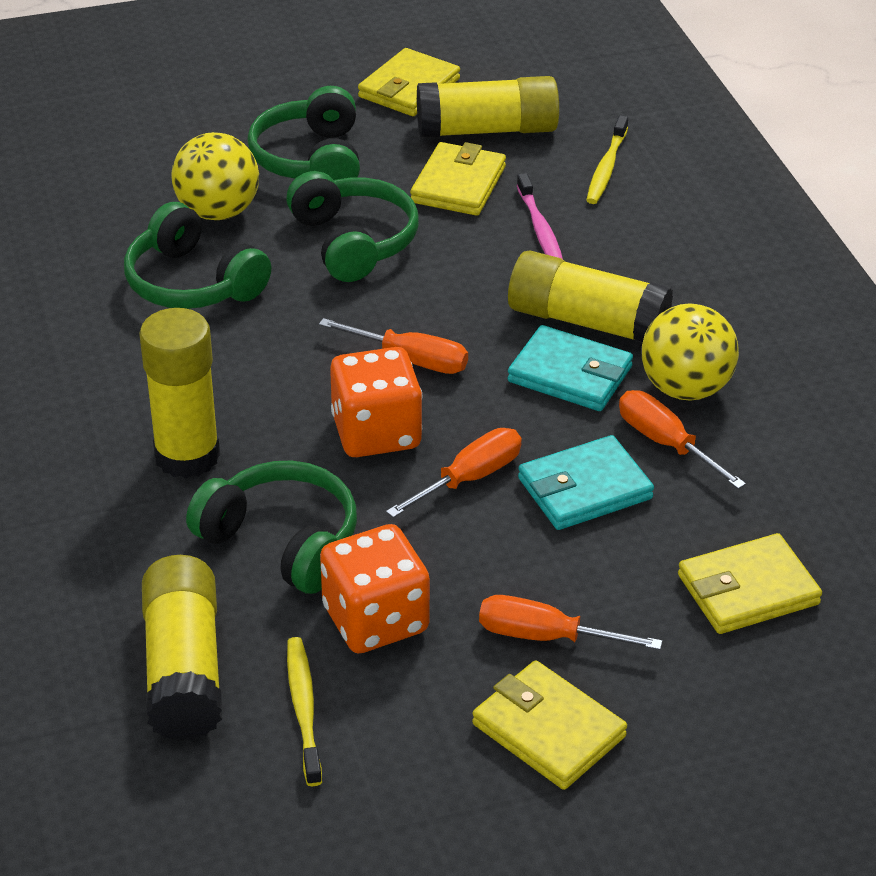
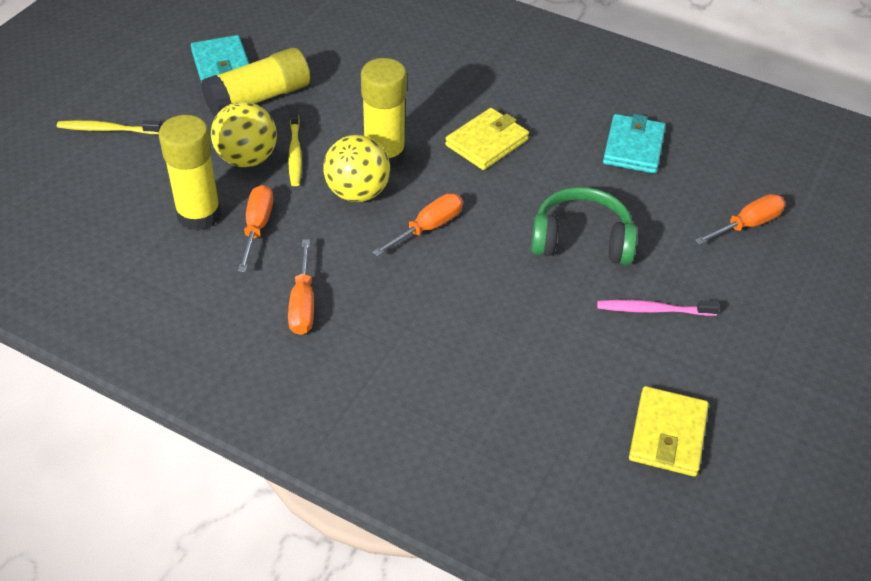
green headphones: 4 -> 1
orange dice: 2 -> 0
yellow glue stick: 4 -> 3
yellow wallet: 4 -> 2

